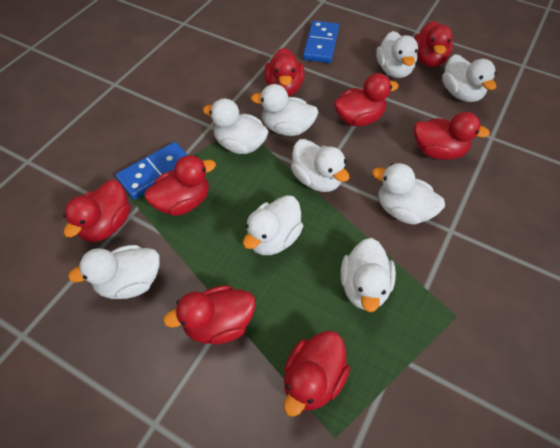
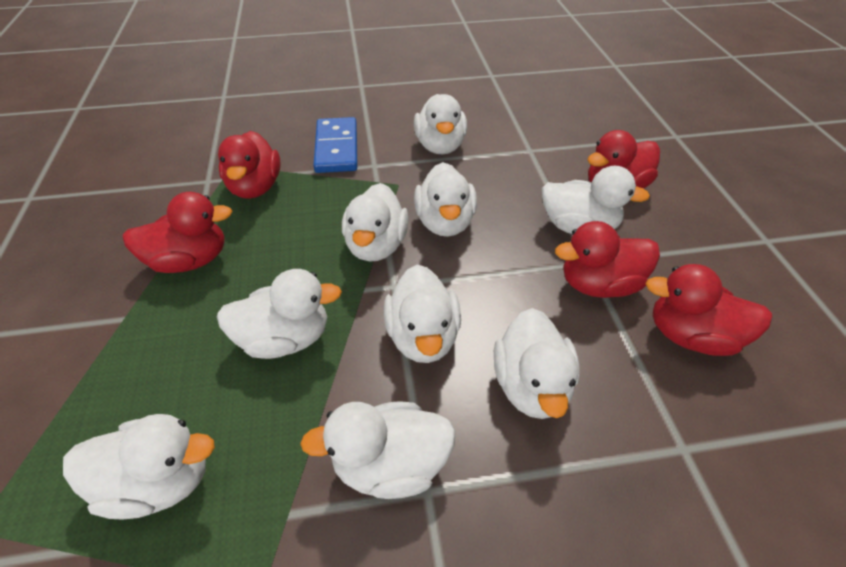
blue domino: 2 -> 1
red duck: 8 -> 5

